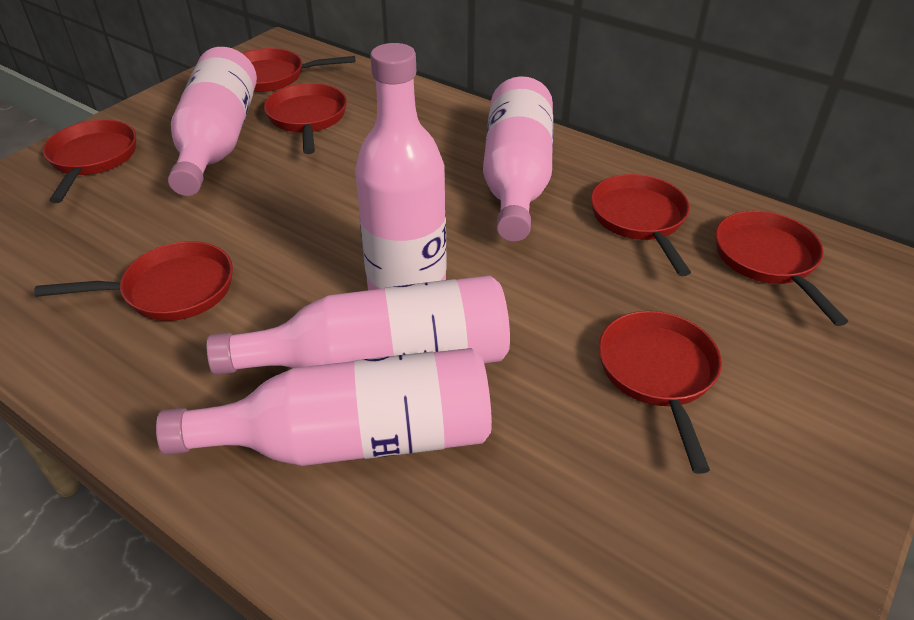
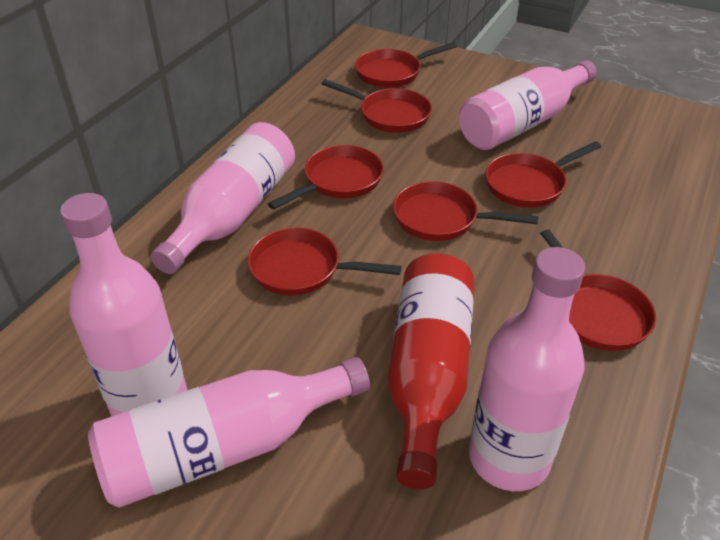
red bottle: 0 -> 1

